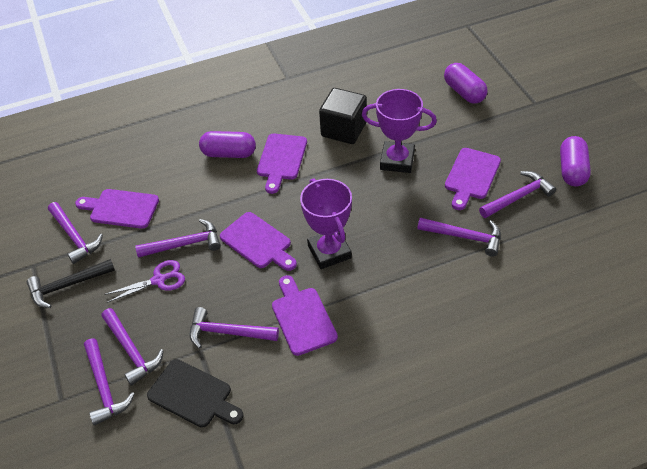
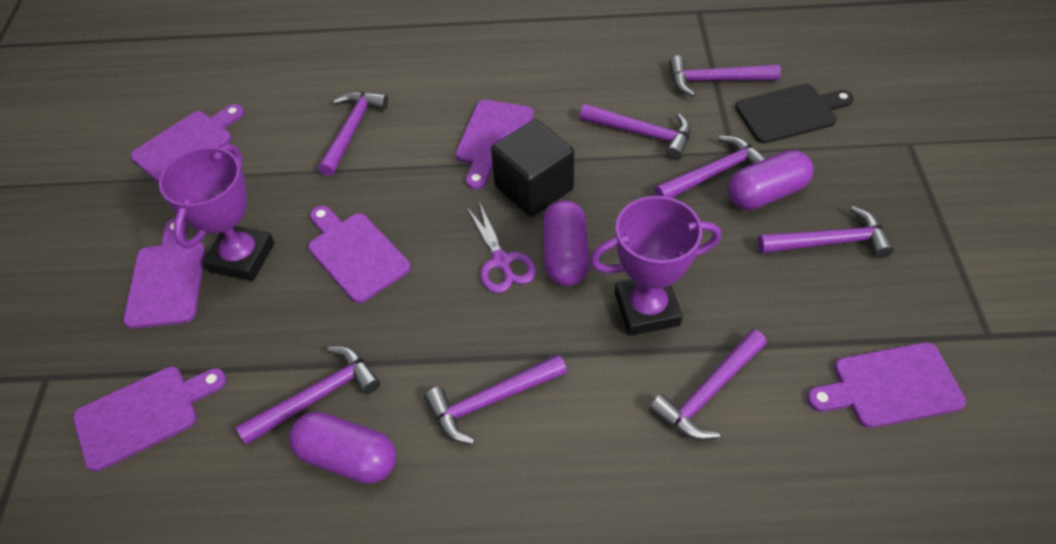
black hammer: 1 -> 0
purple cutting board: 5 -> 6
purple hammer: 7 -> 8

